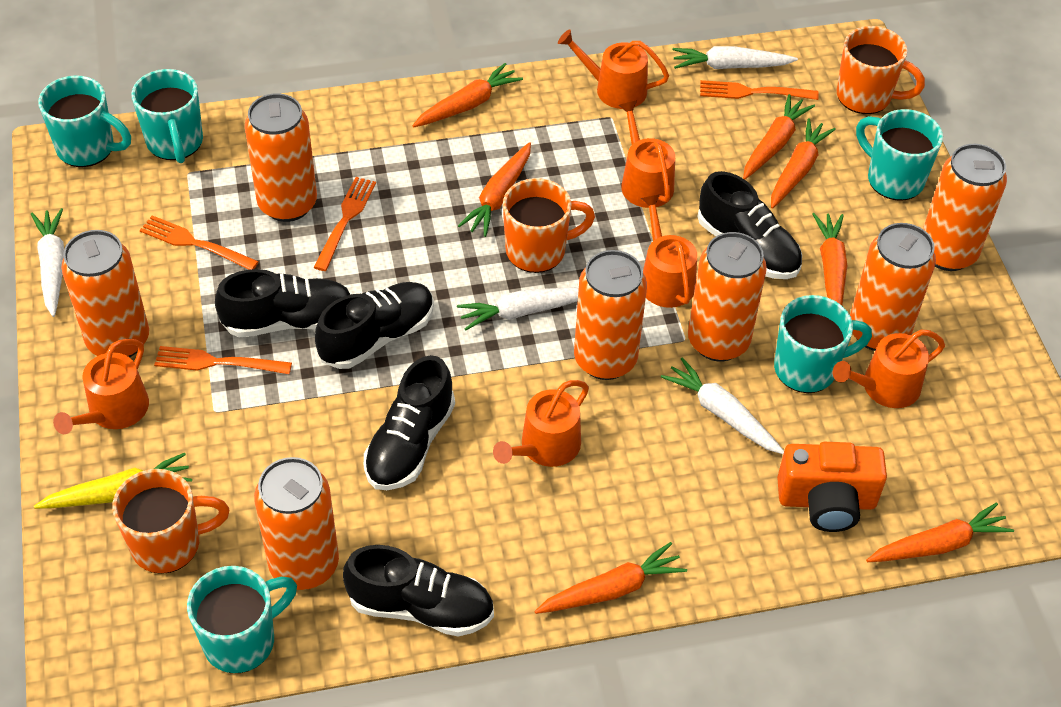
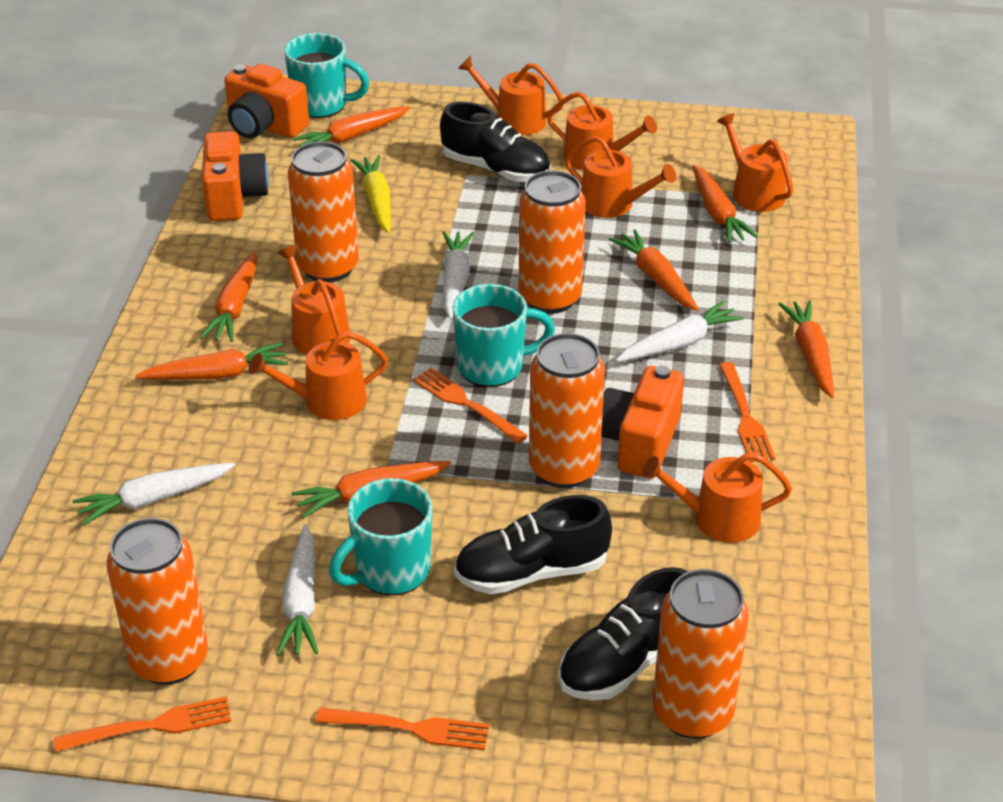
black shoe: 5 -> 3
orange camera: 1 -> 3
orange can: 7 -> 5
orange mug: 3 -> 0
orange watering can: 6 -> 7
turquoise mug: 5 -> 3

